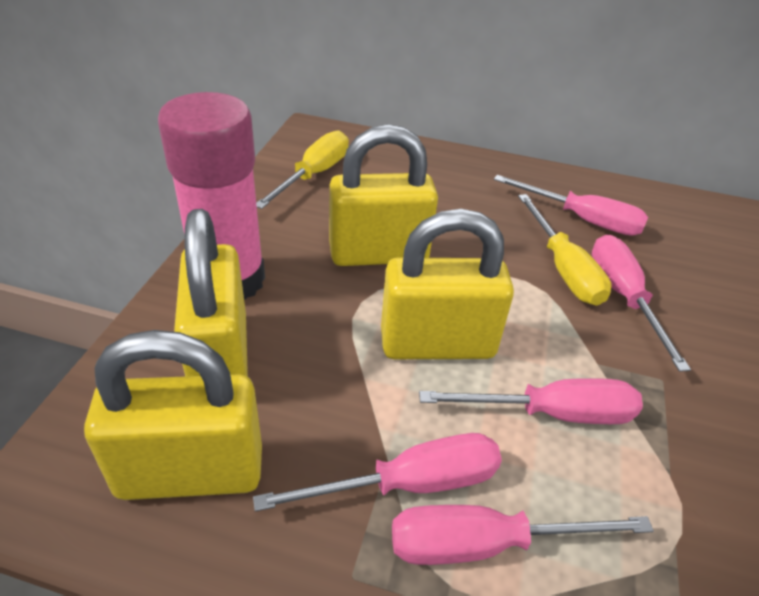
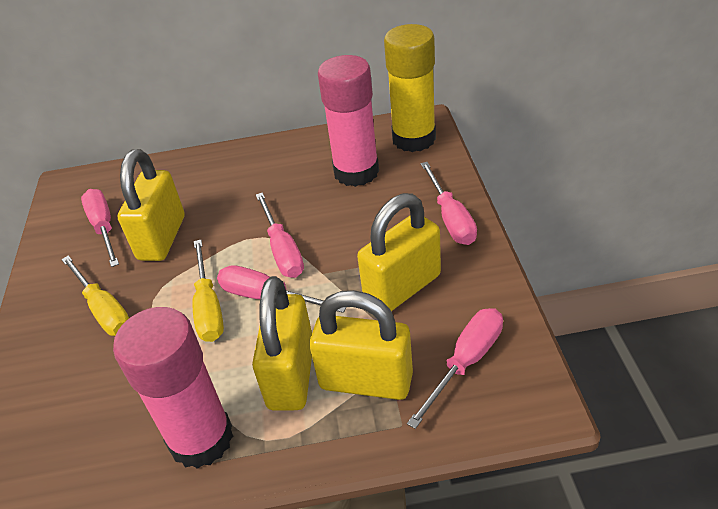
pink glue stick: 1 -> 2
yellow glue stick: 0 -> 1

